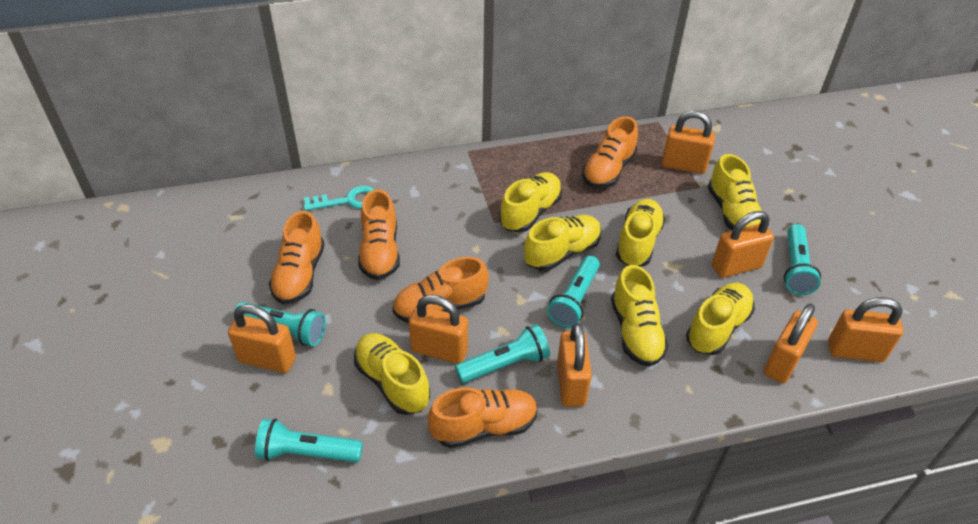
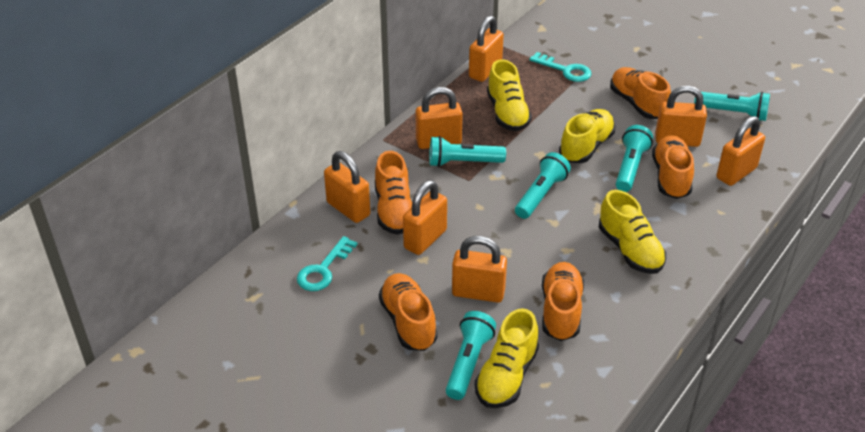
turquoise key: 1 -> 2
yellow shoe: 7 -> 4

